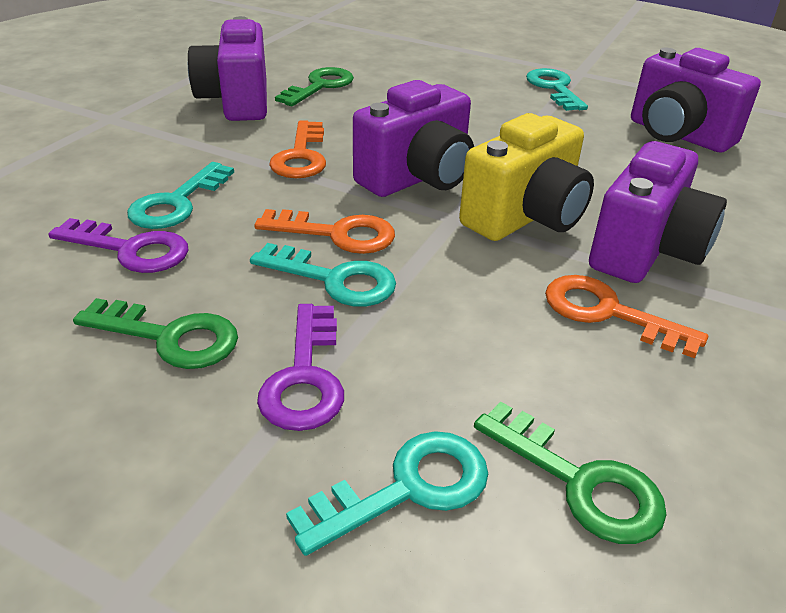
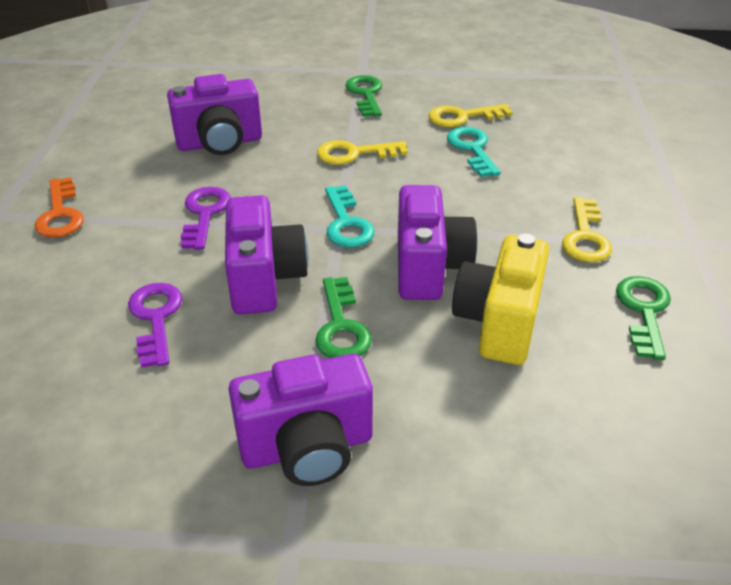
orange key: 3 -> 1
turquoise key: 4 -> 2
yellow key: 0 -> 3

